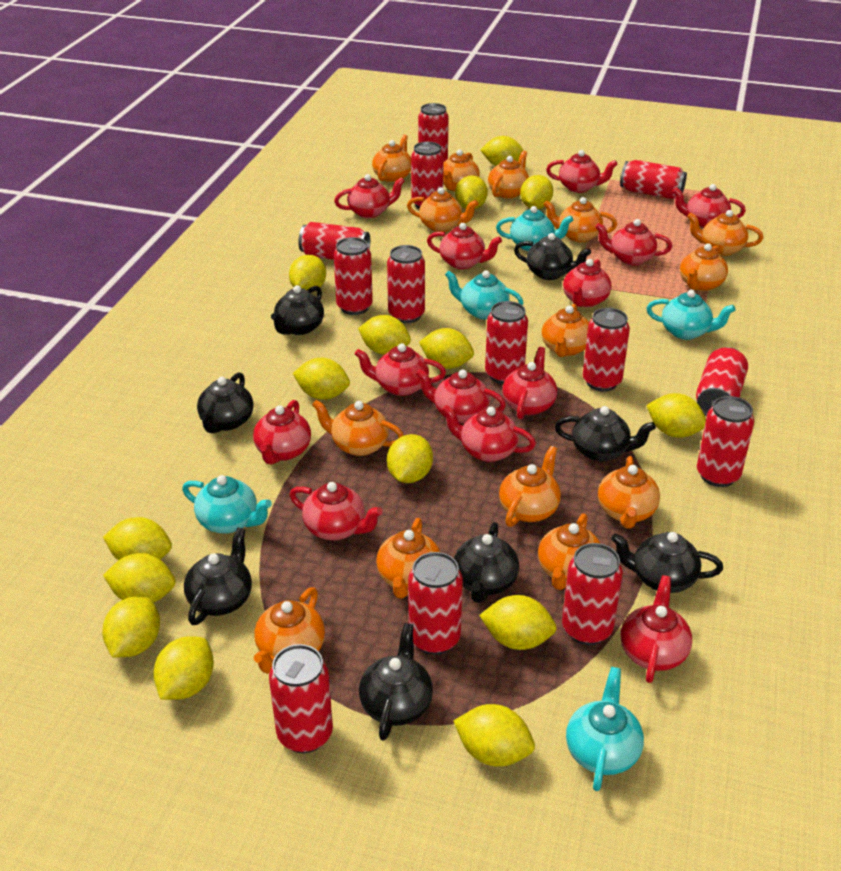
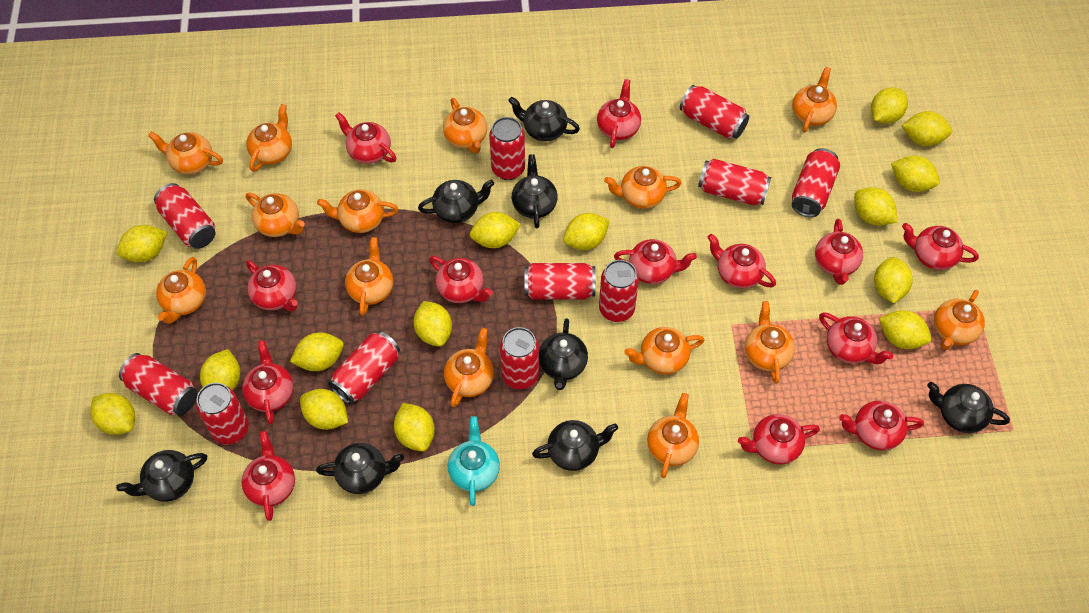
red can: 13 -> 11
turquoise teapot: 5 -> 1

